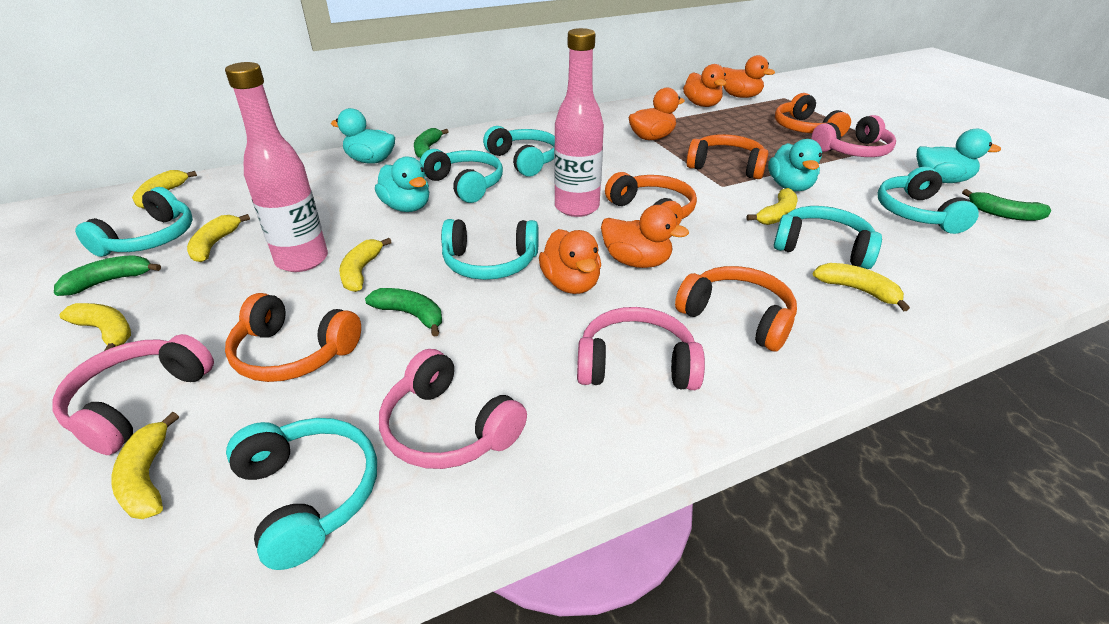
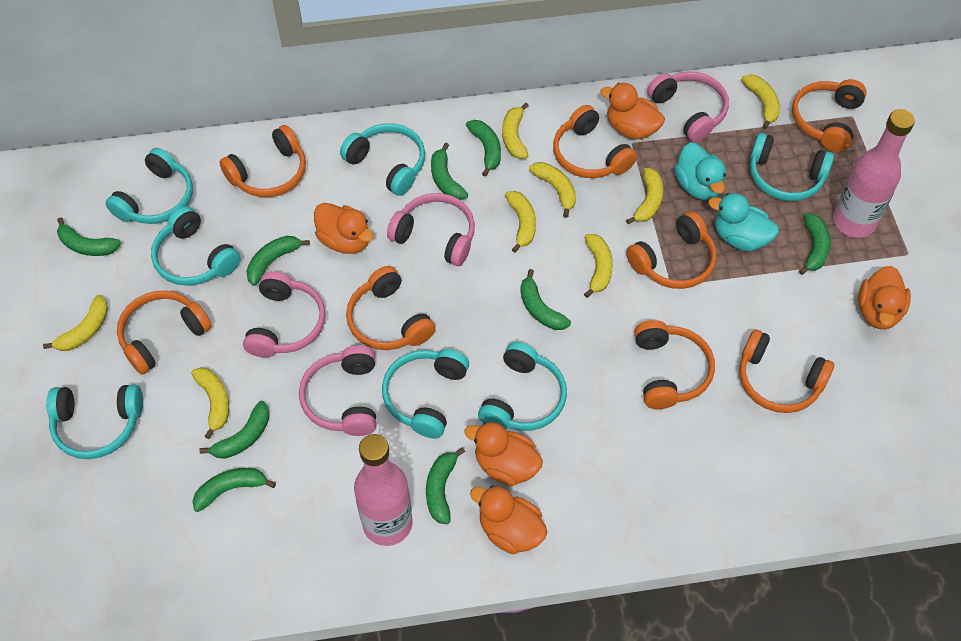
green banana: 4 -> 9
orange headphones: 5 -> 8
turquoise duck: 4 -> 2
yellow banana: 7 -> 8

